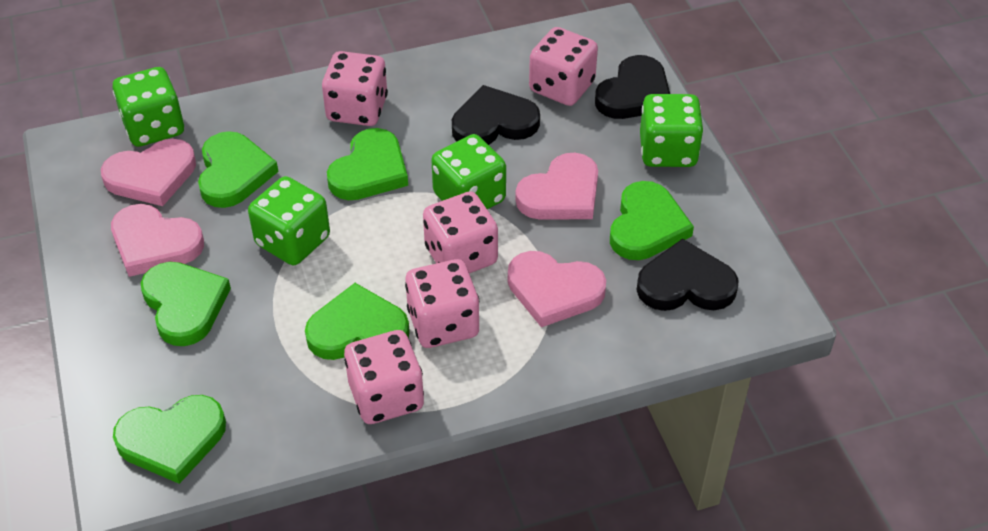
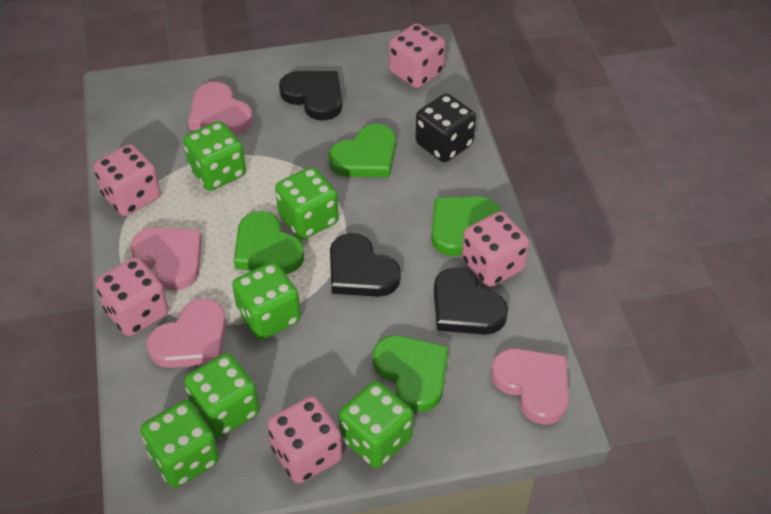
black dice: 0 -> 1
green dice: 4 -> 6
green heart: 6 -> 4

